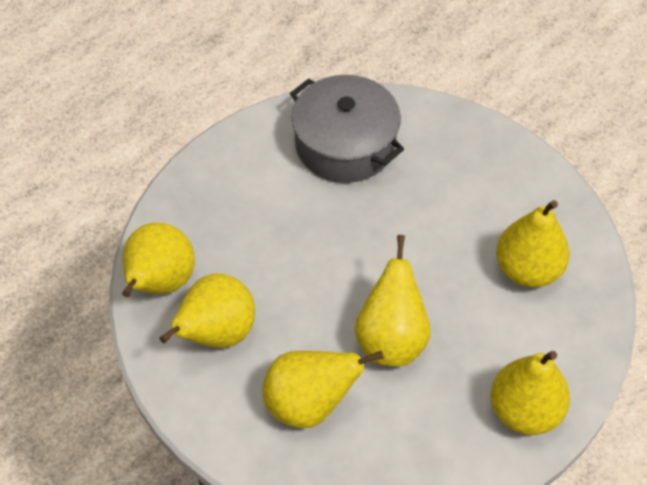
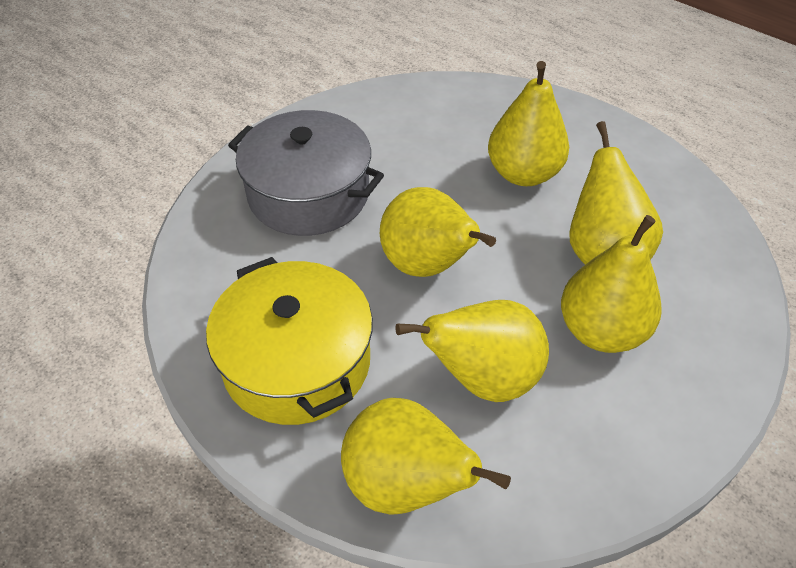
yellow pot: 0 -> 1

